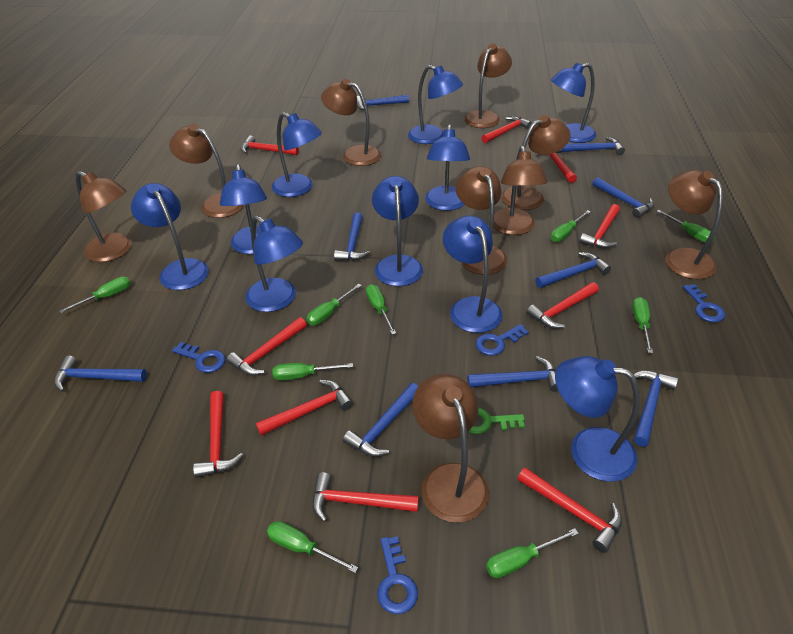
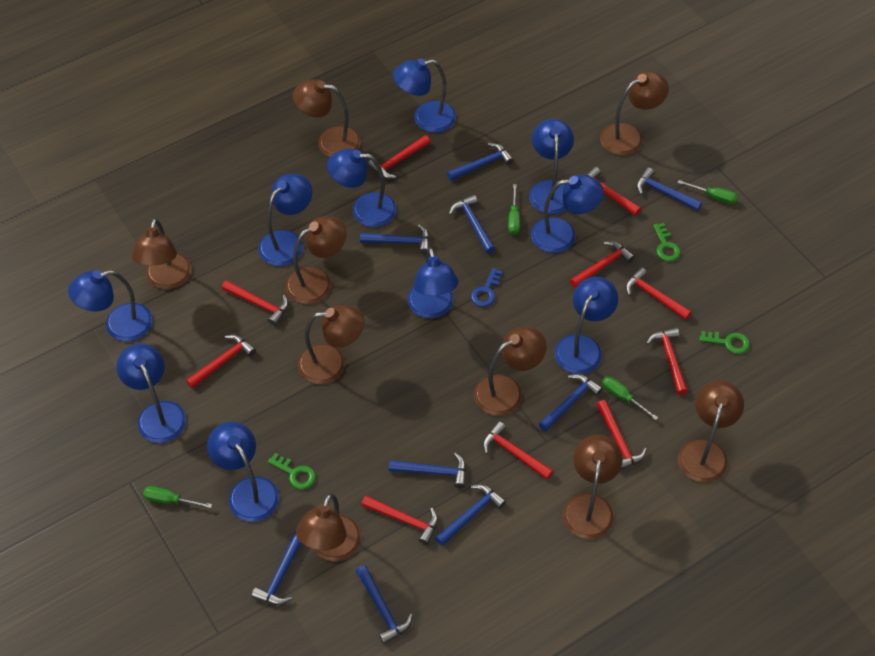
blue key: 4 -> 1
green key: 1 -> 3
green screwdriver: 9 -> 4

